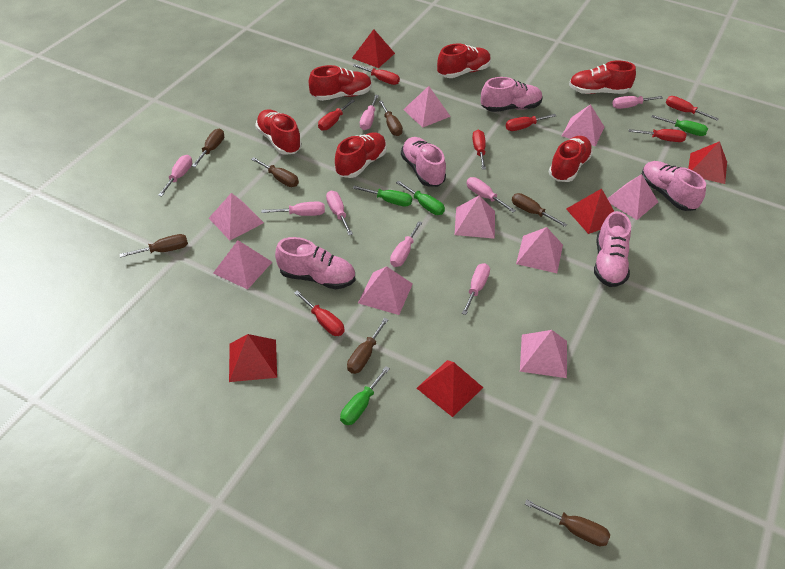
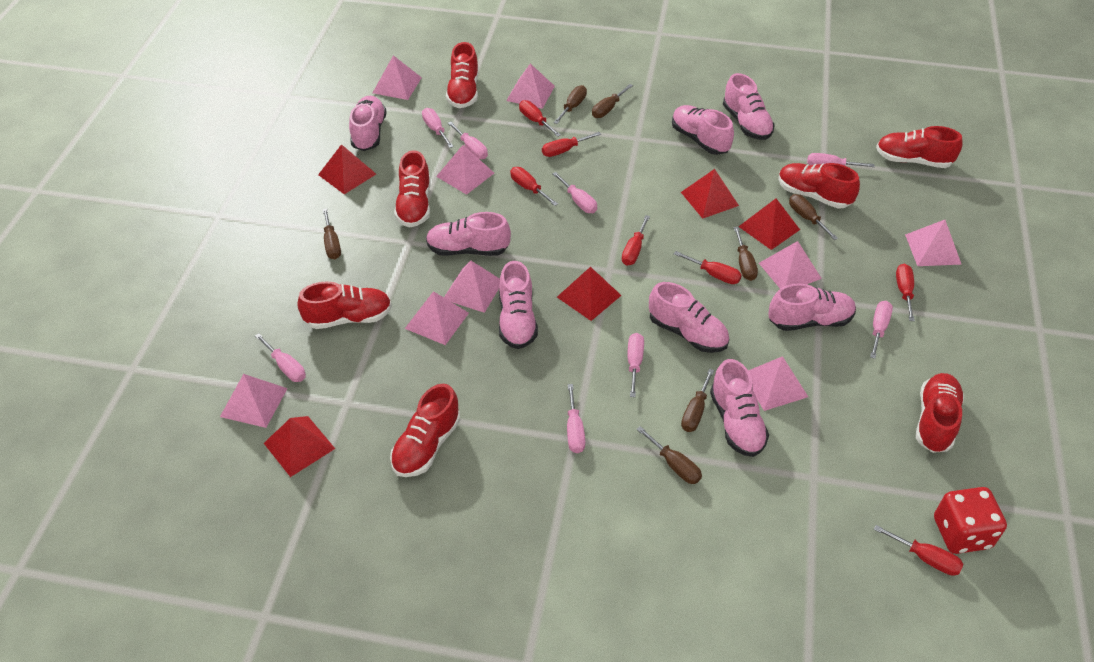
green screwdriver: 4 -> 0
pink shoe: 5 -> 8
red dice: 0 -> 1
red shoe: 6 -> 7

